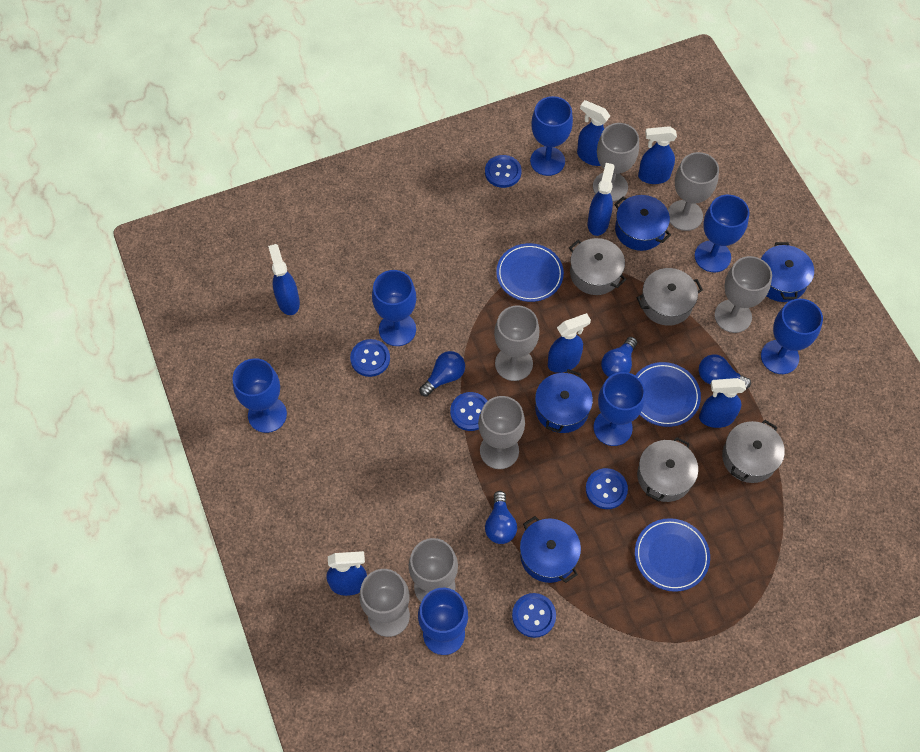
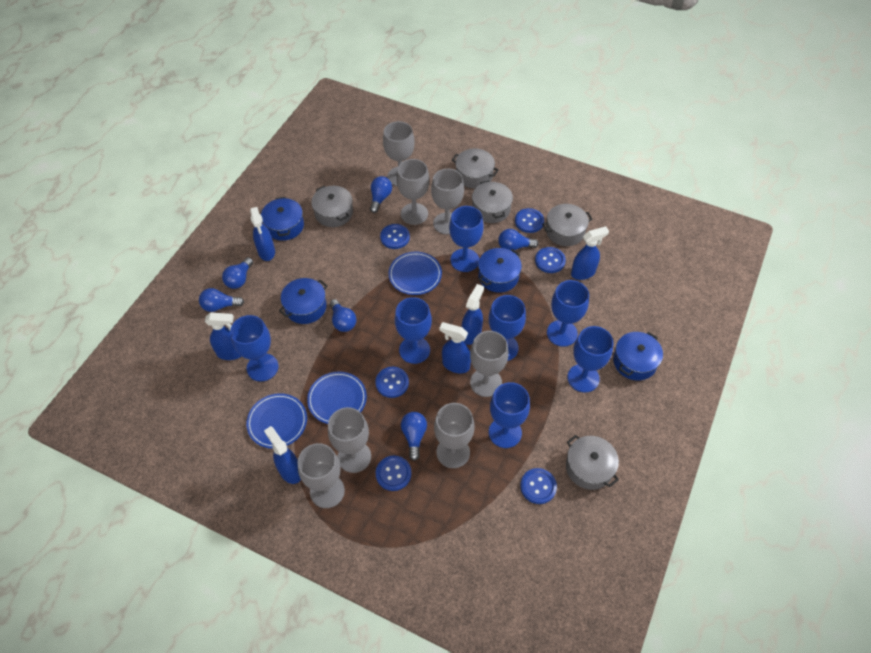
blue button: 5 -> 6
blue light bulb: 4 -> 6
blue spray bottle: 7 -> 6
grey pot: 4 -> 5

